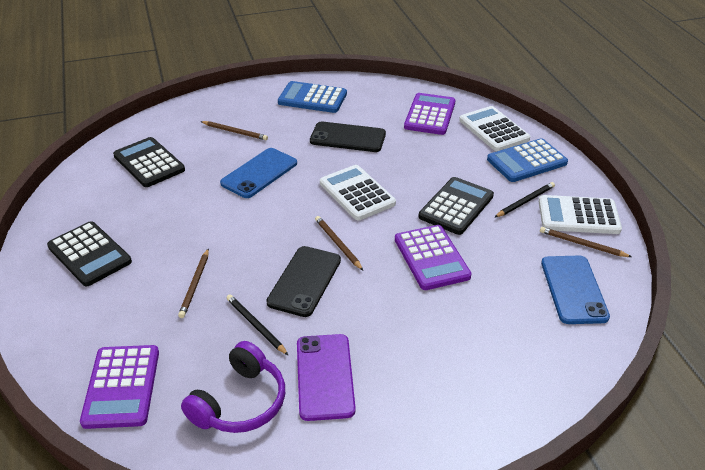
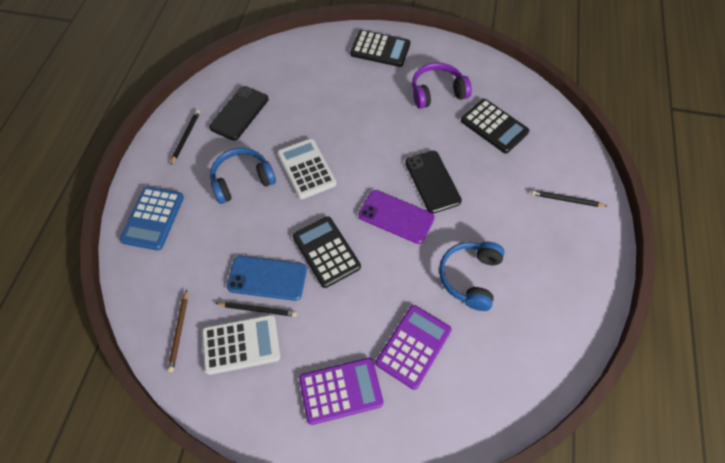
black pencil: 2 -> 3
blue calculator: 2 -> 1
blue headphones: 0 -> 2
blue phone: 2 -> 1
brown pencil: 4 -> 1
purple calculator: 3 -> 2
white calculator: 3 -> 2

